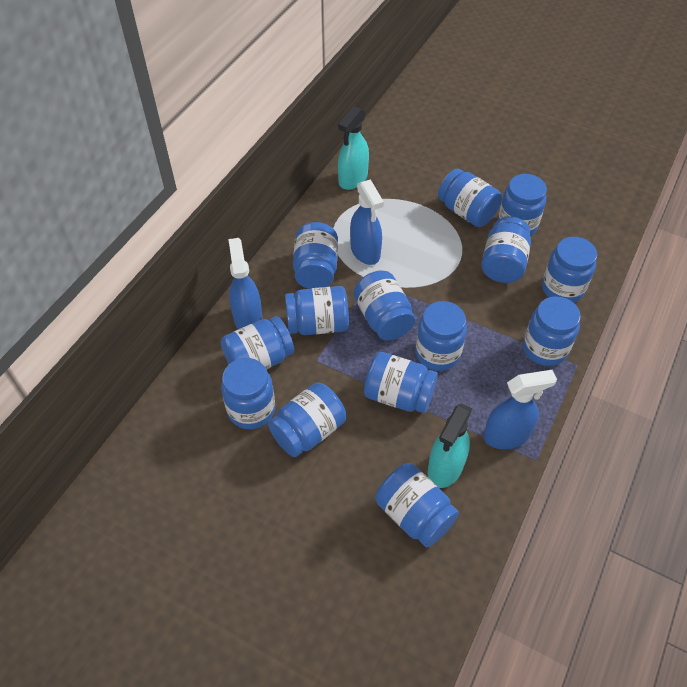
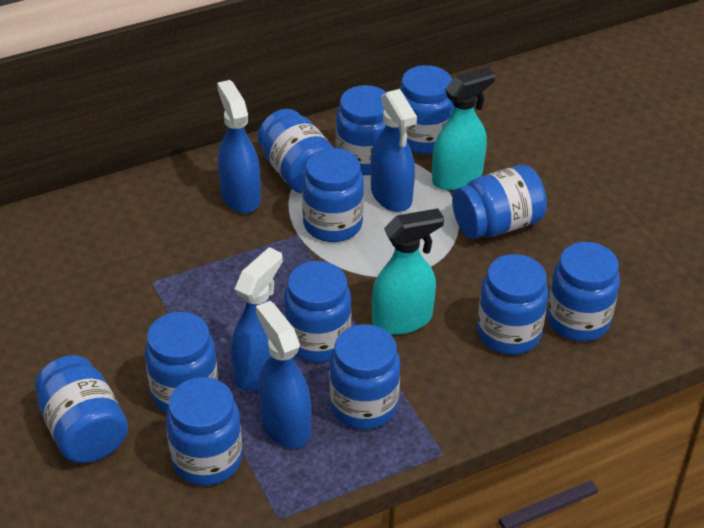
blue jar: 14 -> 12
blue spray bottle: 3 -> 4

